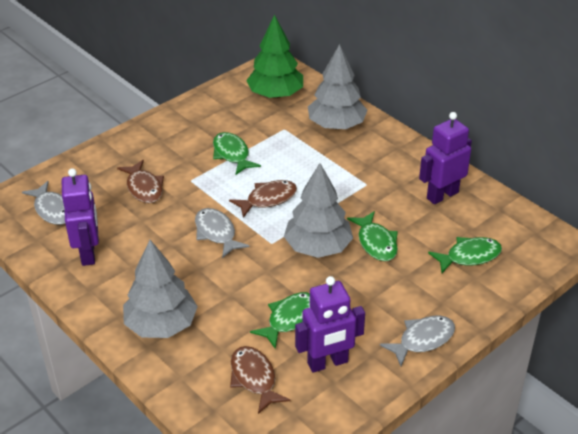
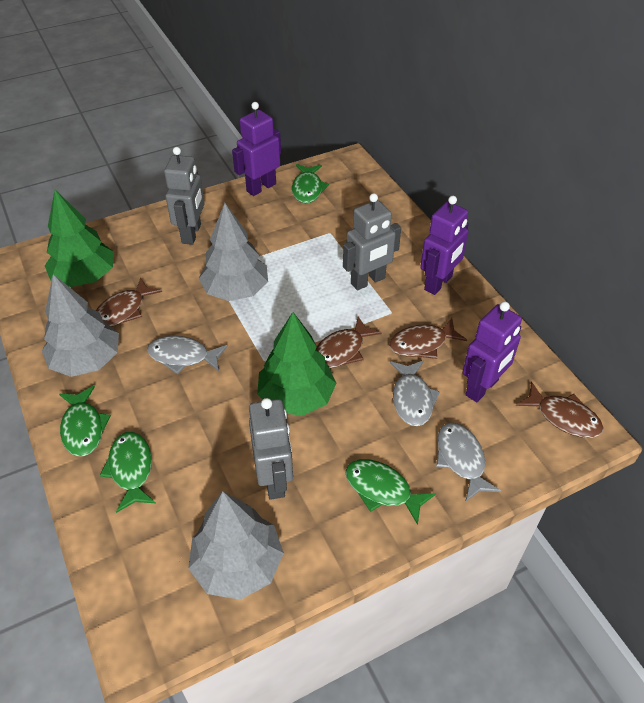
brown fish: 3 -> 4
green tree: 1 -> 2
grey robot: 0 -> 3

